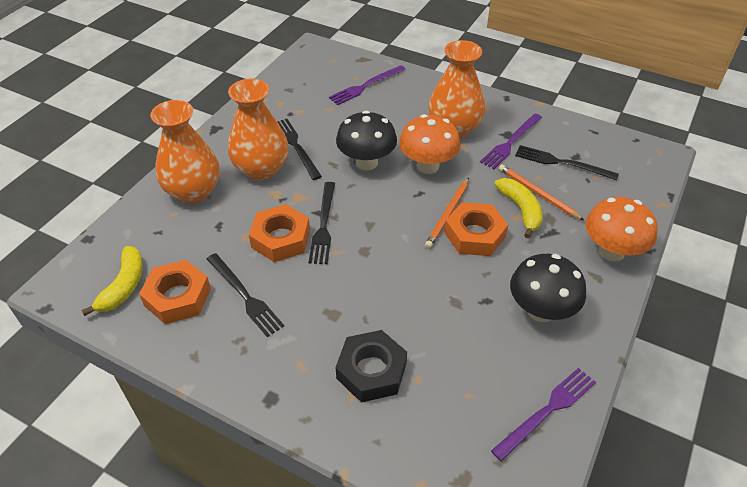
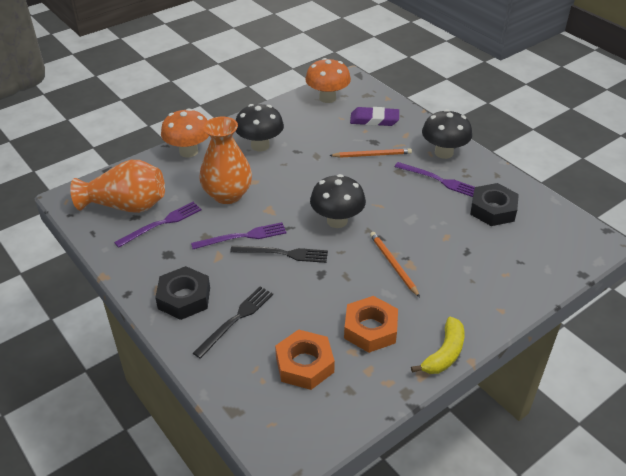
black fork: 4 -> 2
black mushroom: 2 -> 3
black nut: 1 -> 2
orange nut: 3 -> 2
orange vase: 3 -> 2
purple eraser: 0 -> 1
yellow banana: 2 -> 1

